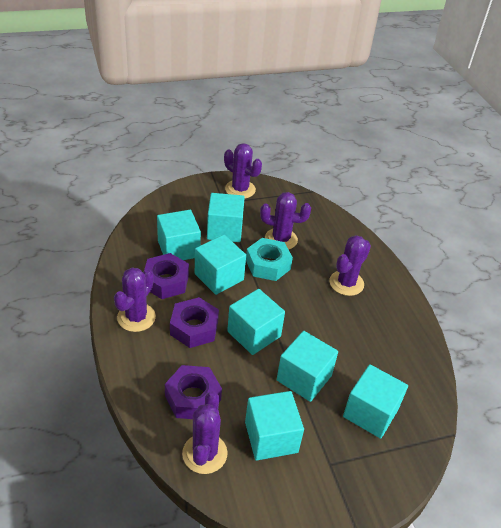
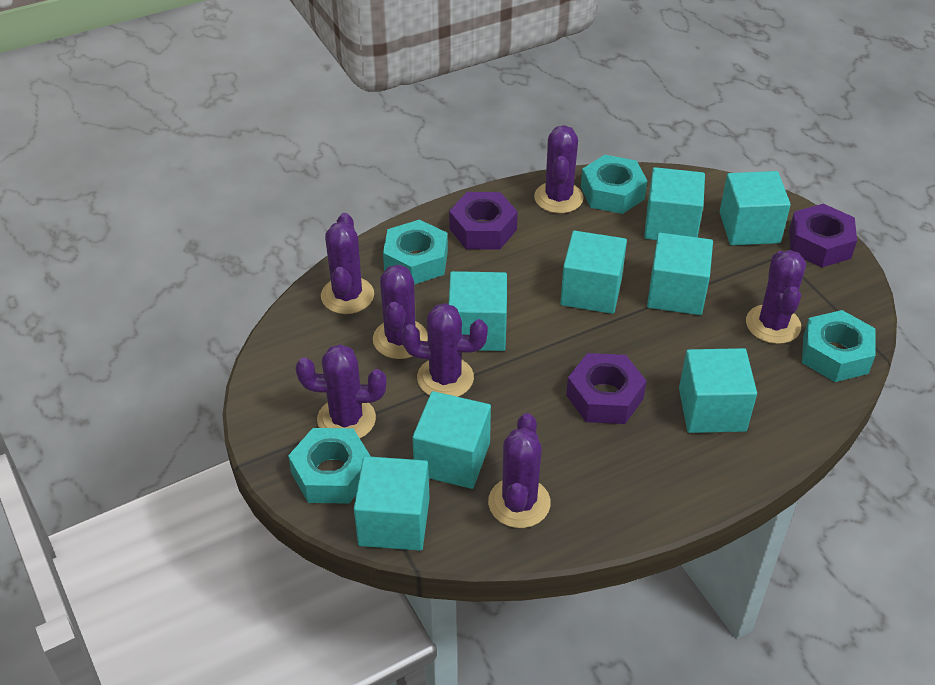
purple cactus: 5 -> 7
turquoise cube: 7 -> 8
turquoise nut: 1 -> 4

